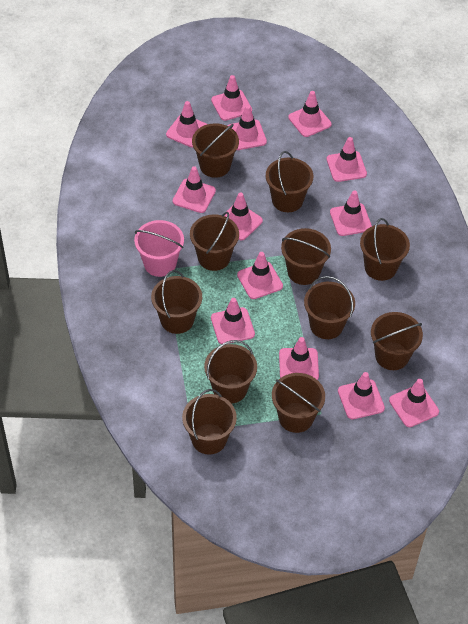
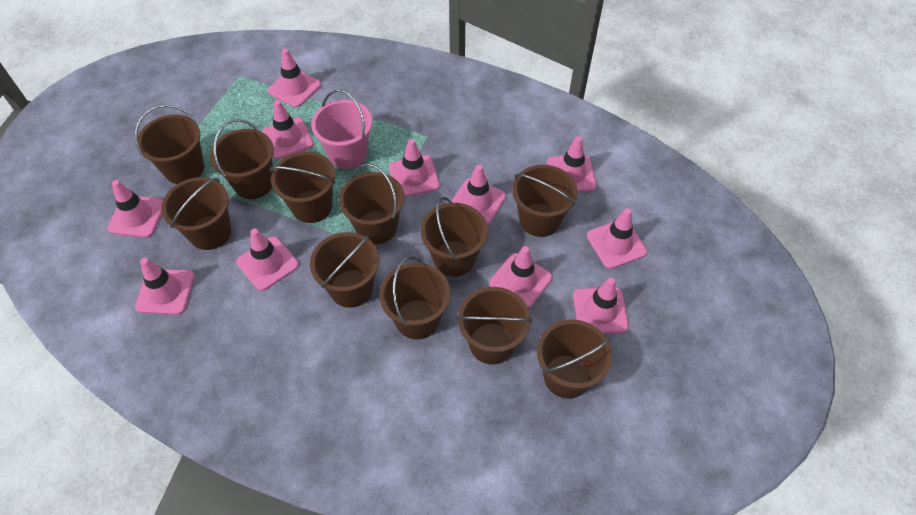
pink traffic cone: 13 -> 11

